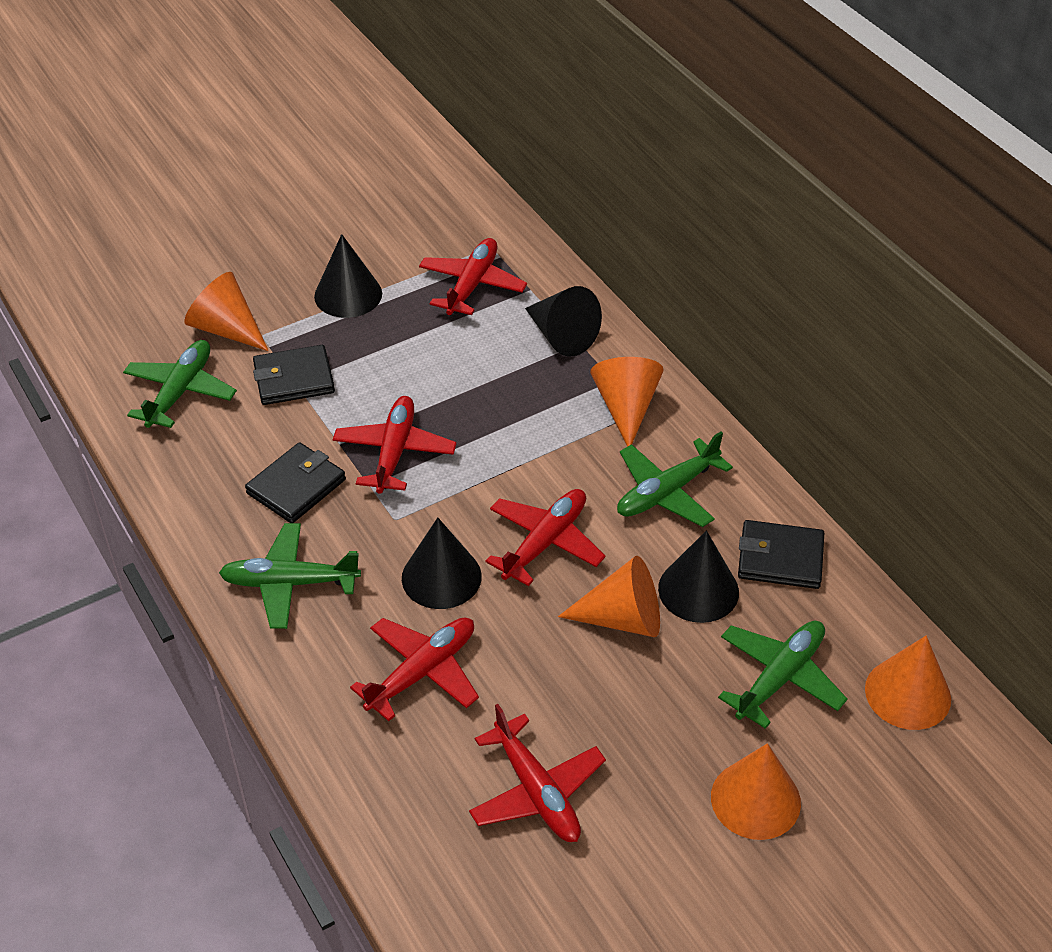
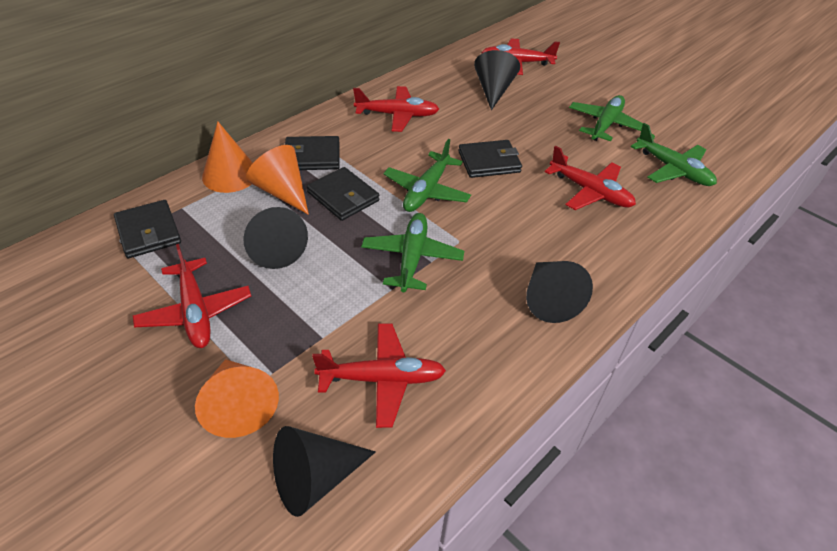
black wallet: 3 -> 4
orange cone: 5 -> 3

